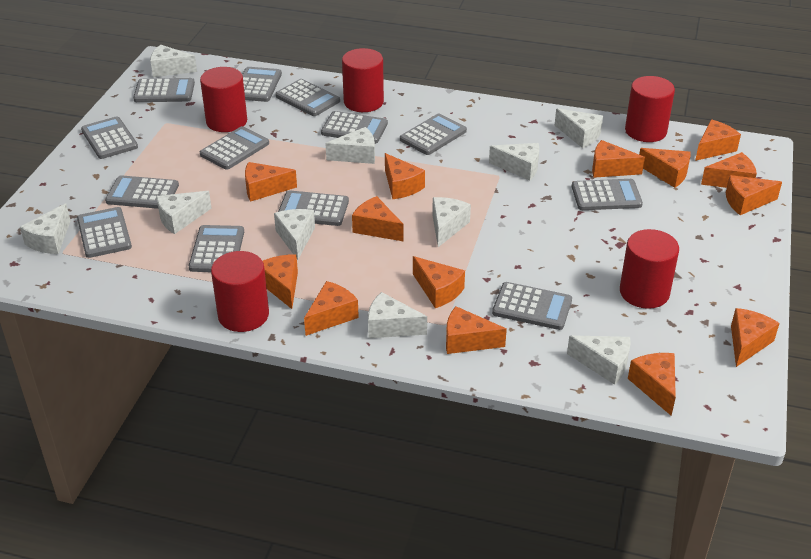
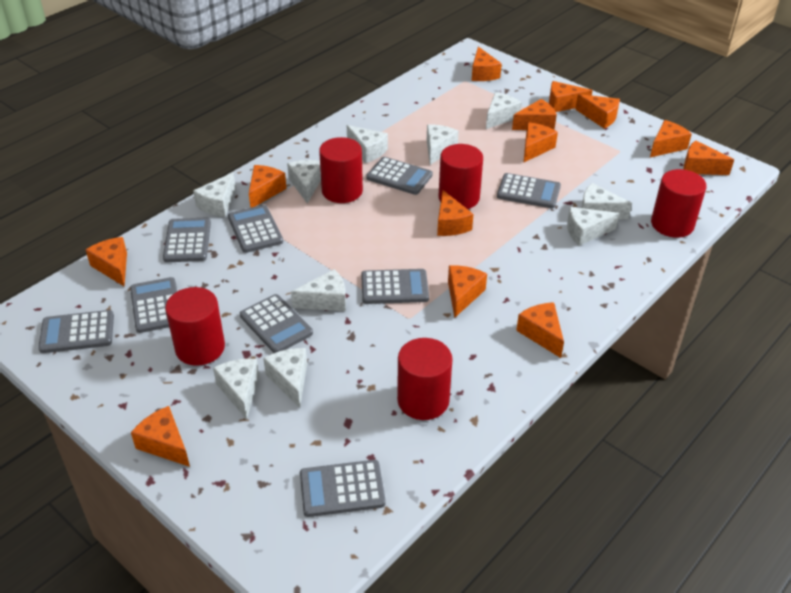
grey calculator: 13 -> 9
orange cheese: 14 -> 13

